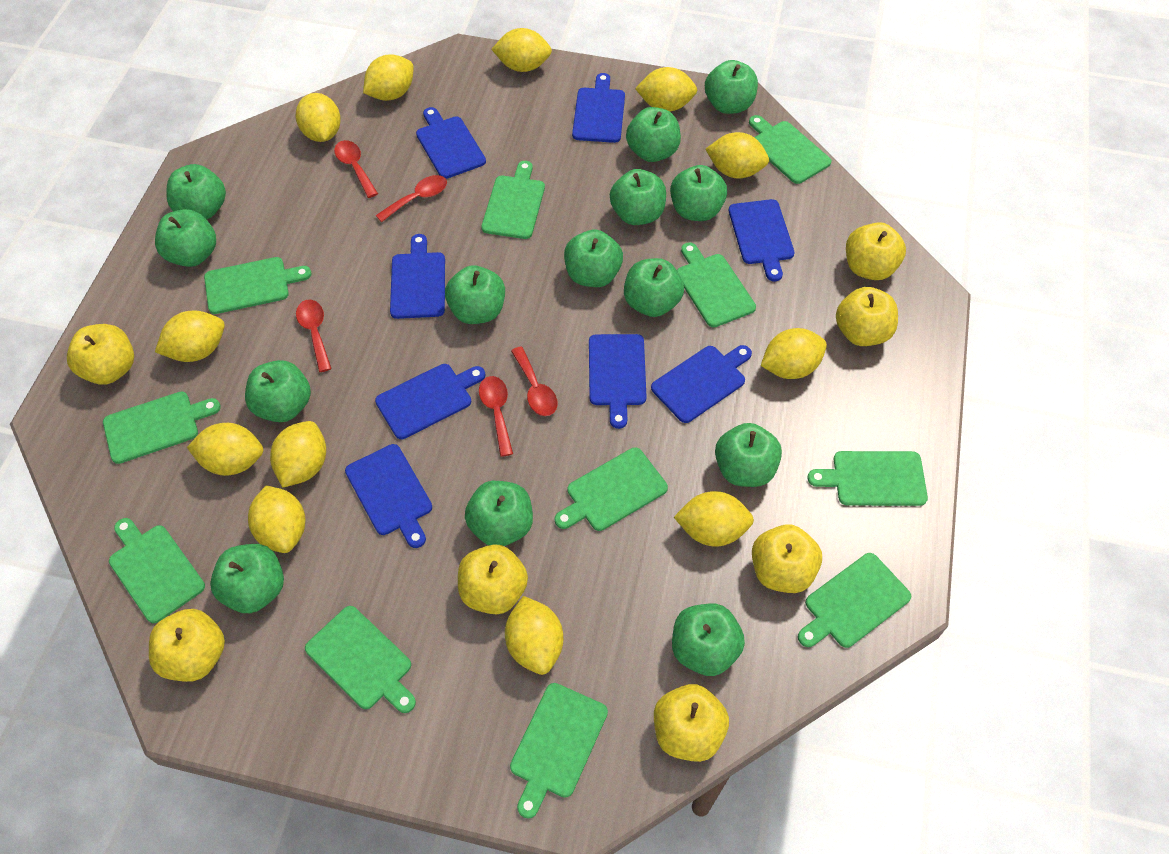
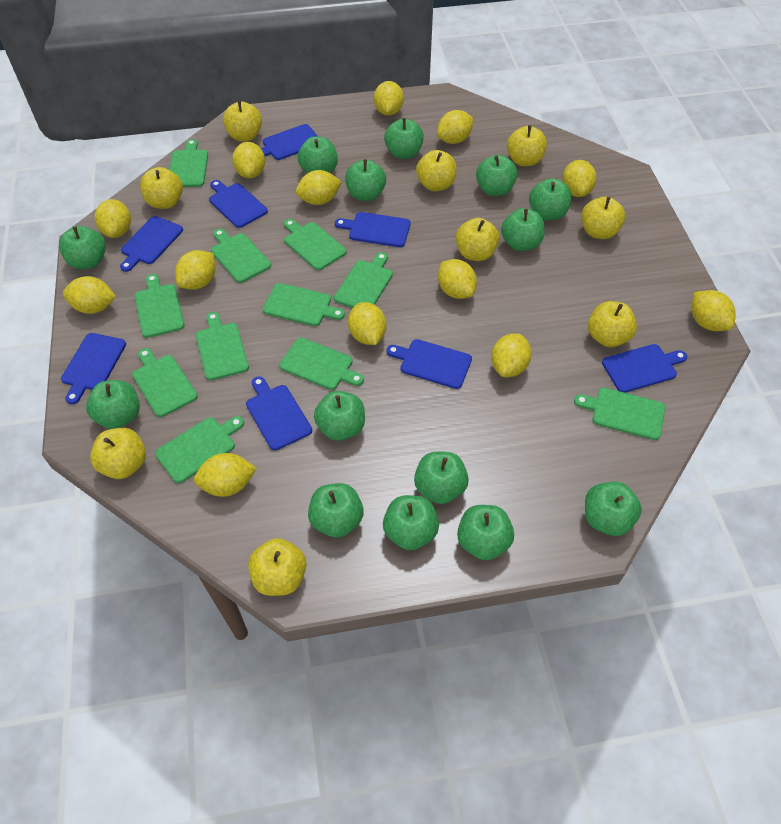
red spoon: 5 -> 0
yellow apple: 7 -> 9
yellow lemon: 12 -> 13

